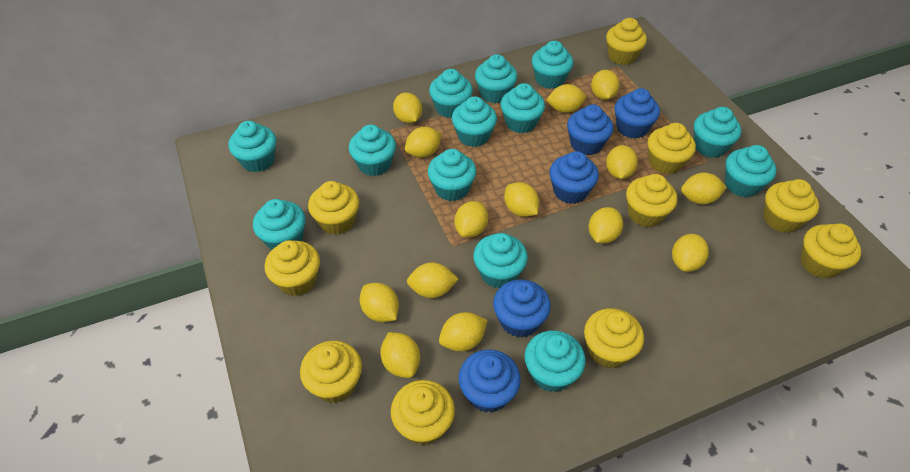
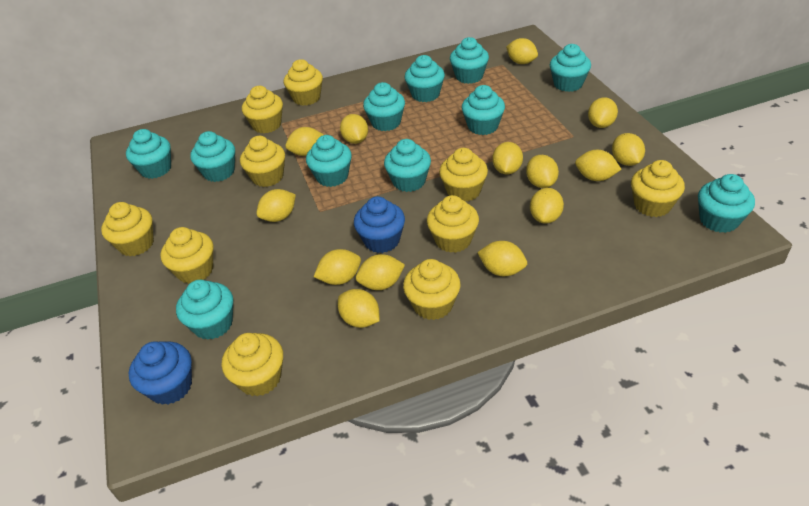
blue cupcake: 5 -> 2
turquoise cupcake: 13 -> 11

